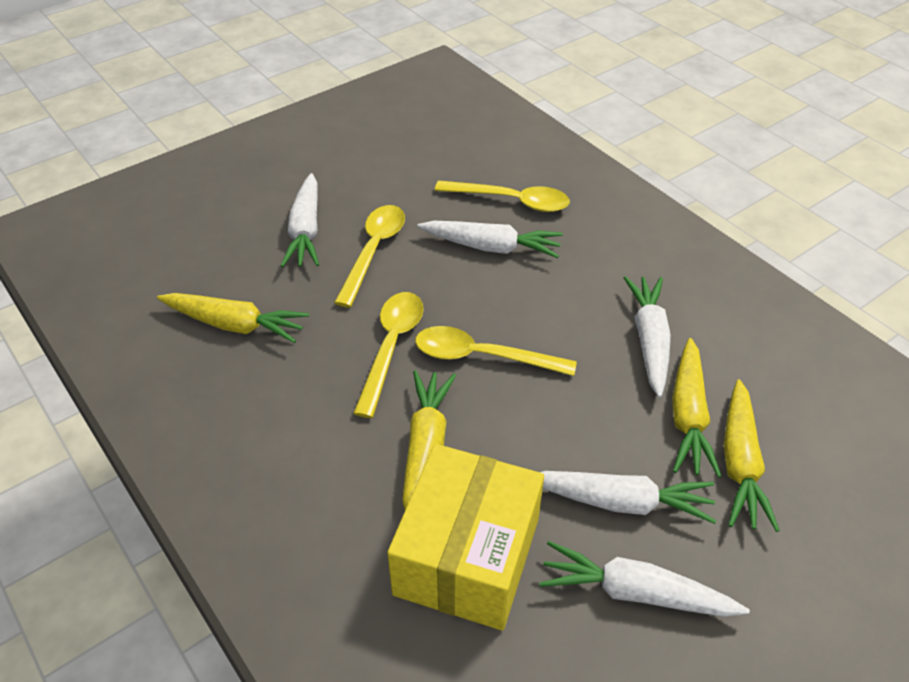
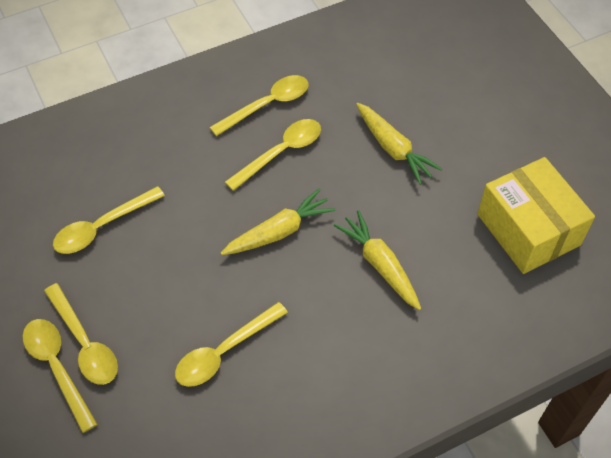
white carrot: 5 -> 0
yellow carrot: 4 -> 3
yellow spoon: 4 -> 6

